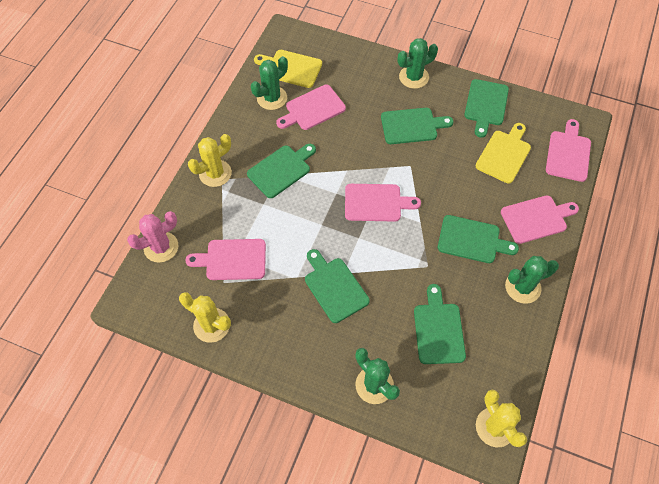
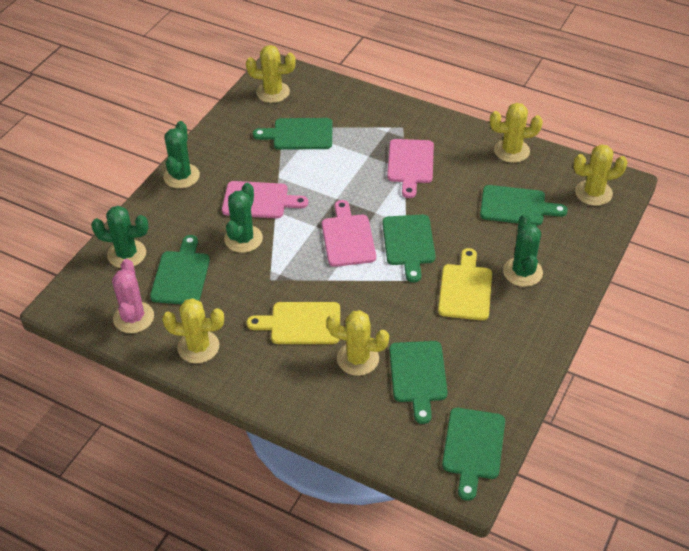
pink cutting board: 5 -> 3
yellow cactus: 3 -> 5

